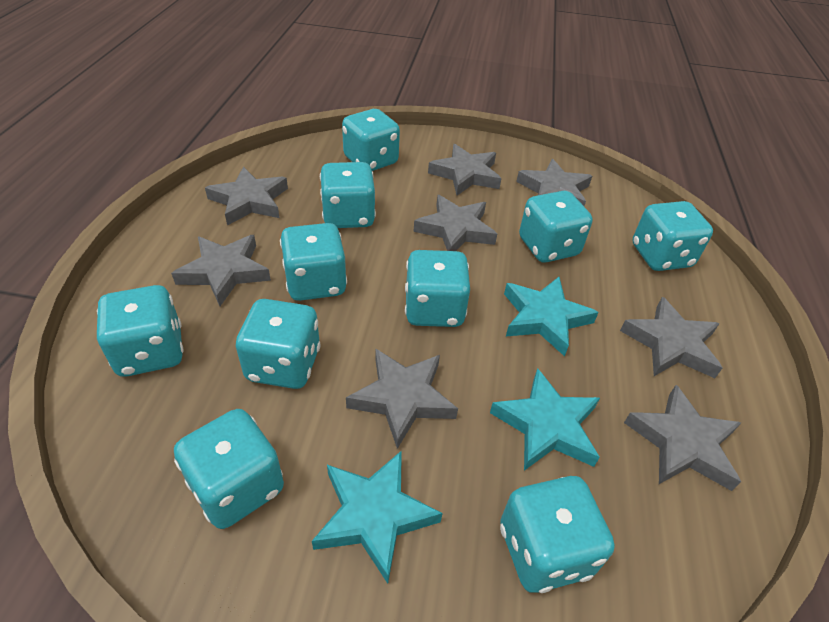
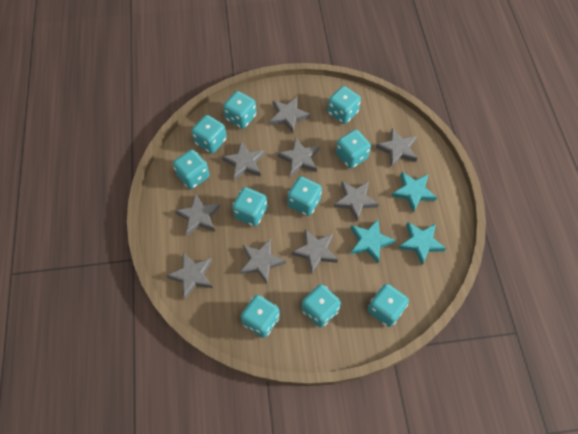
grey star: 8 -> 9

